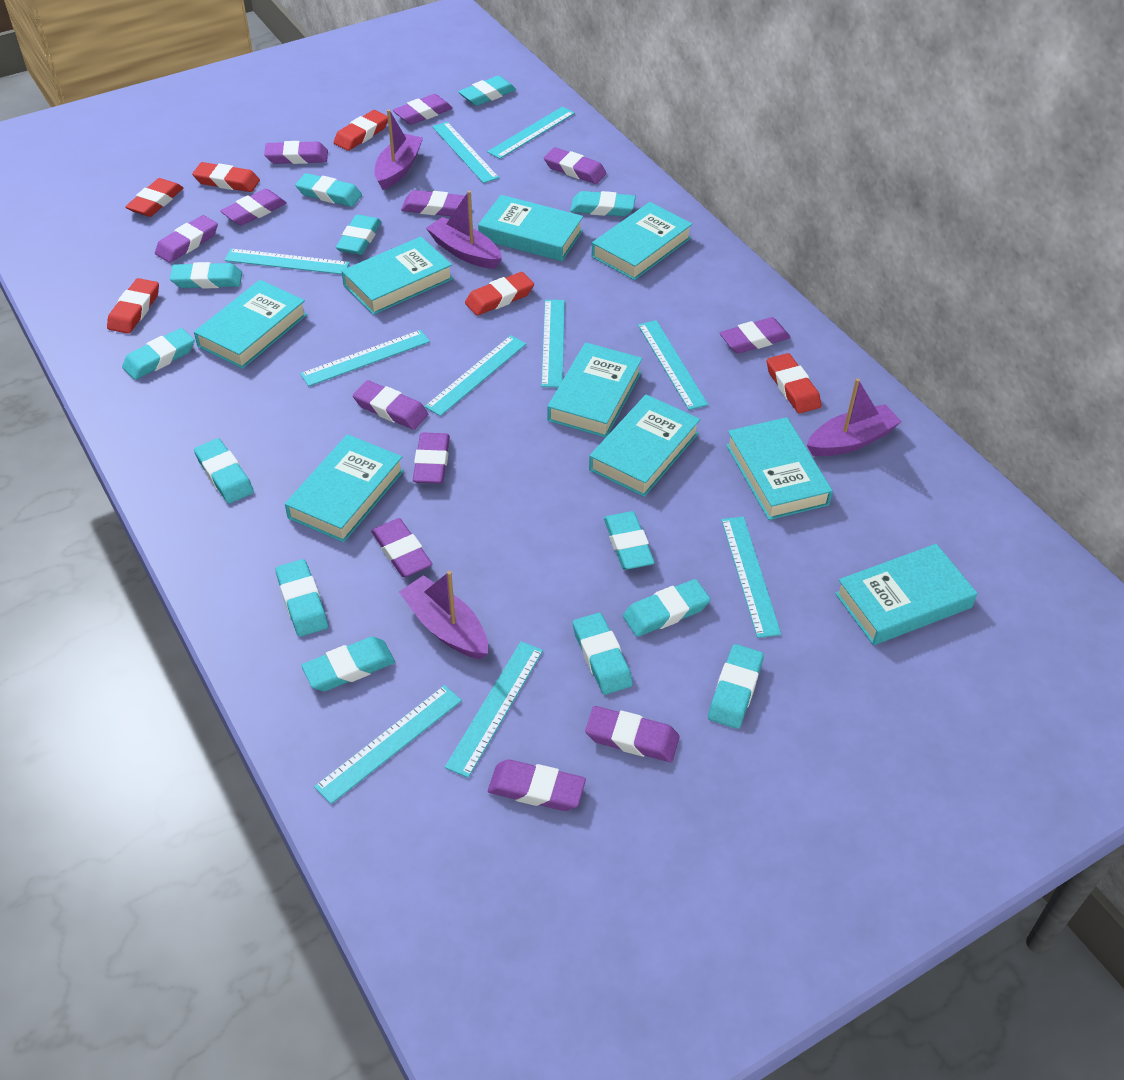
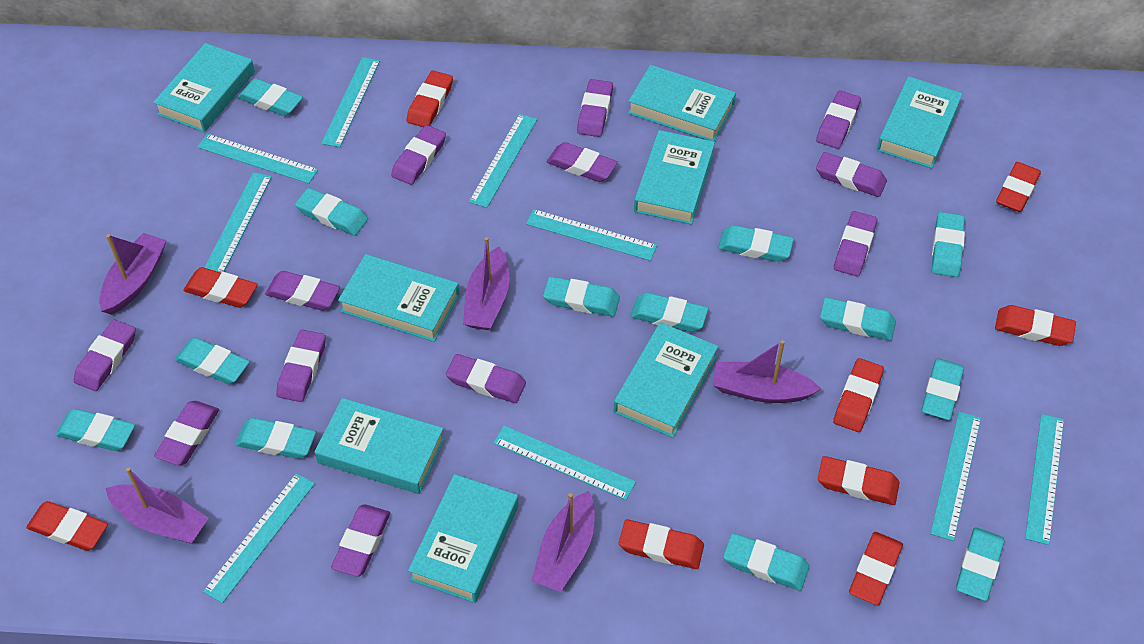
purple boat: 4 -> 5
red eraser: 6 -> 9
turquoise book: 9 -> 8
turquoise ruler: 10 -> 9

